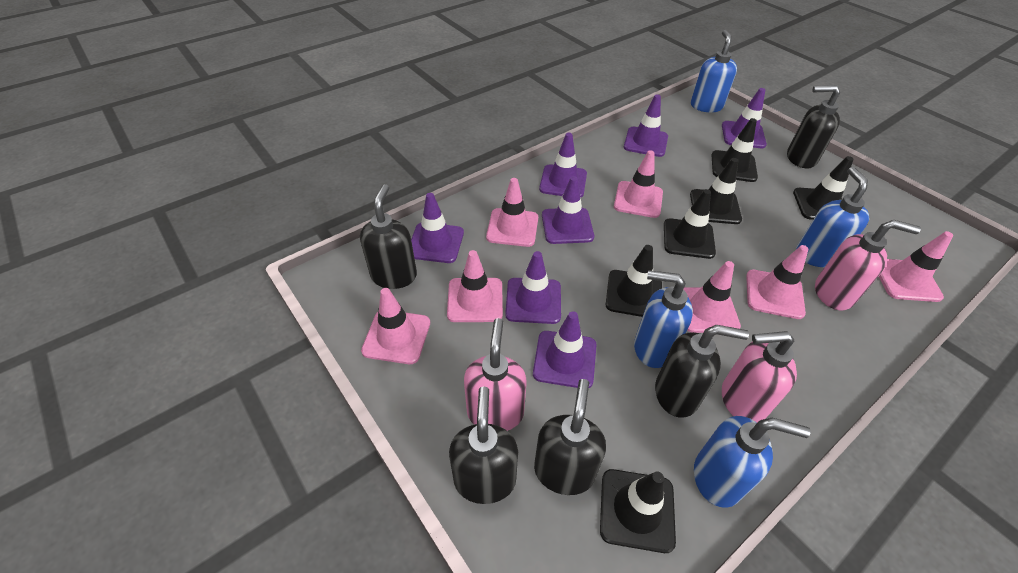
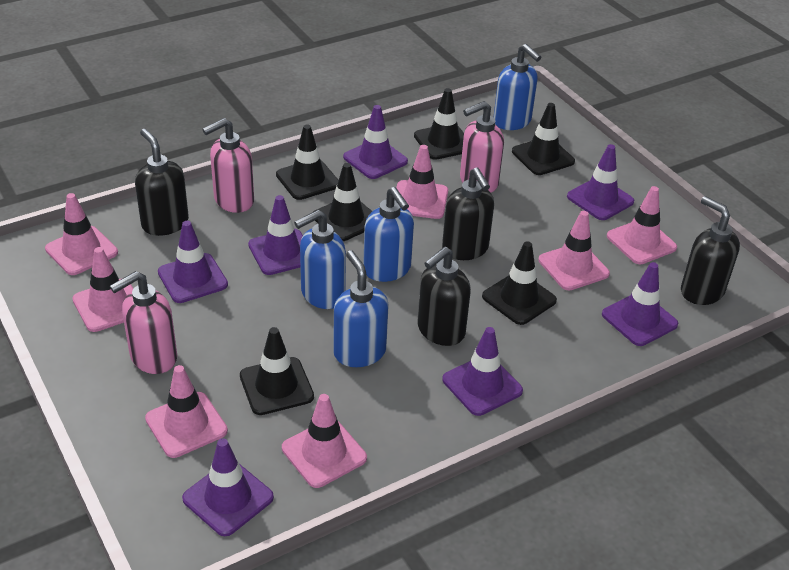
black soap dispenser: 5 -> 4

